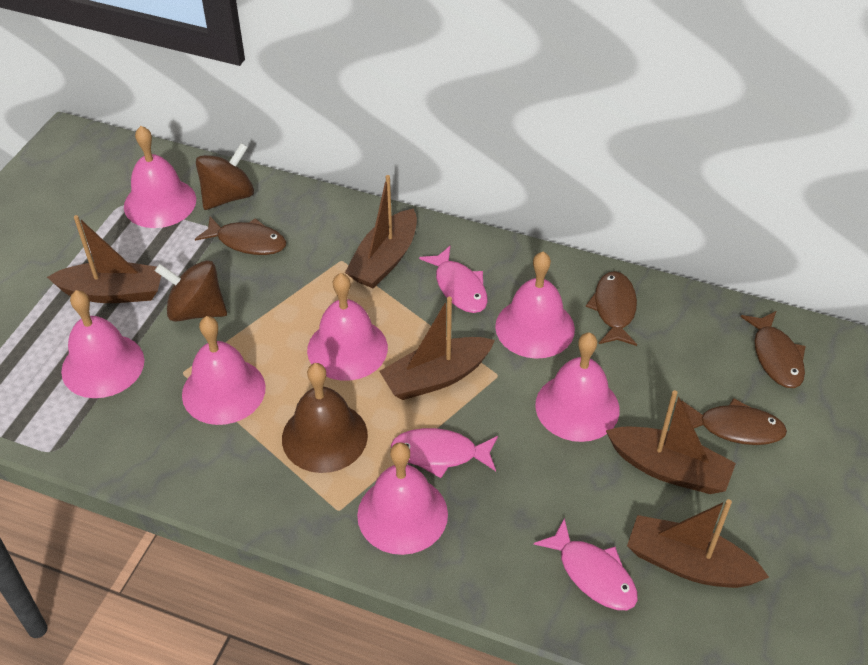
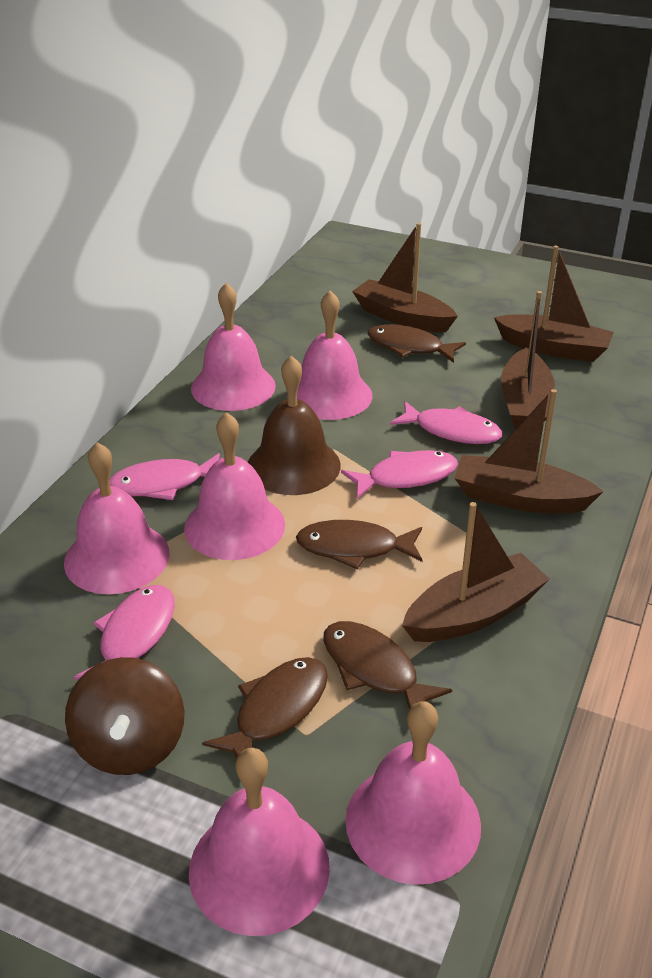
brown spinning top: 2 -> 1
pink bell: 7 -> 6
pink fish: 3 -> 4

